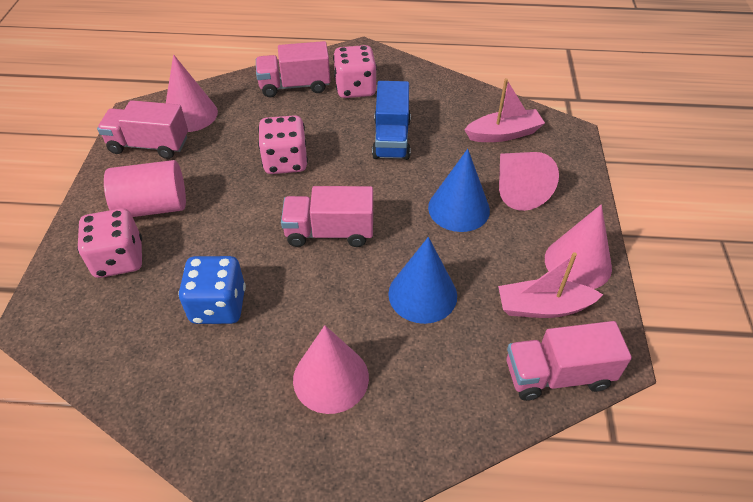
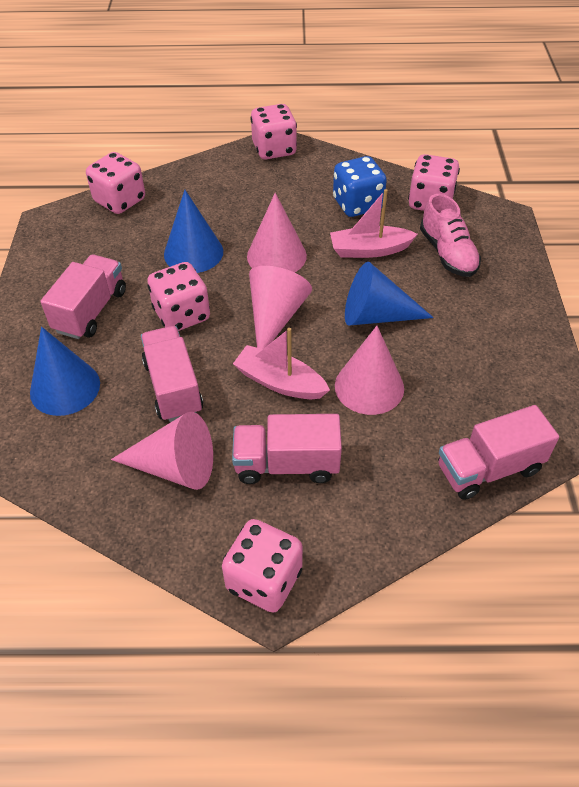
blue cone: 2 -> 3
blue truck: 1 -> 0
pink cylinder: 1 -> 0
pink dice: 3 -> 5
pink shoe: 0 -> 1

